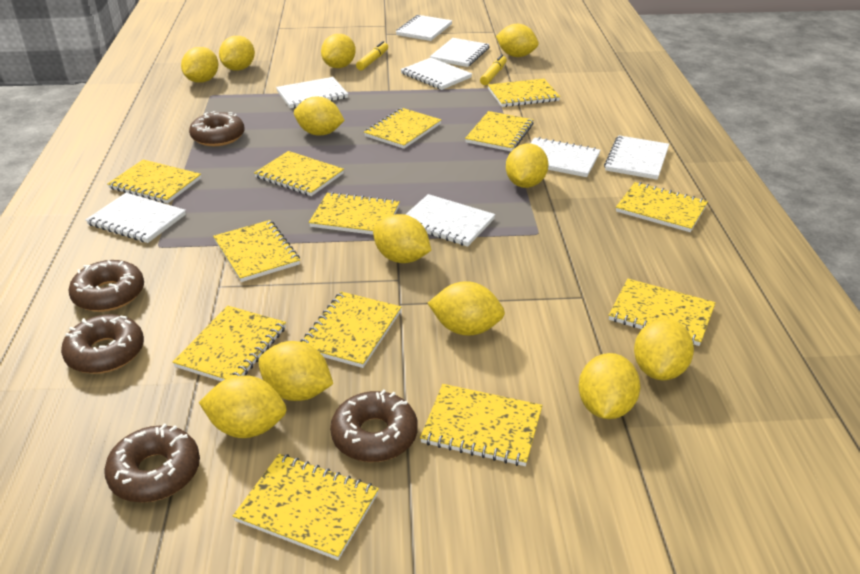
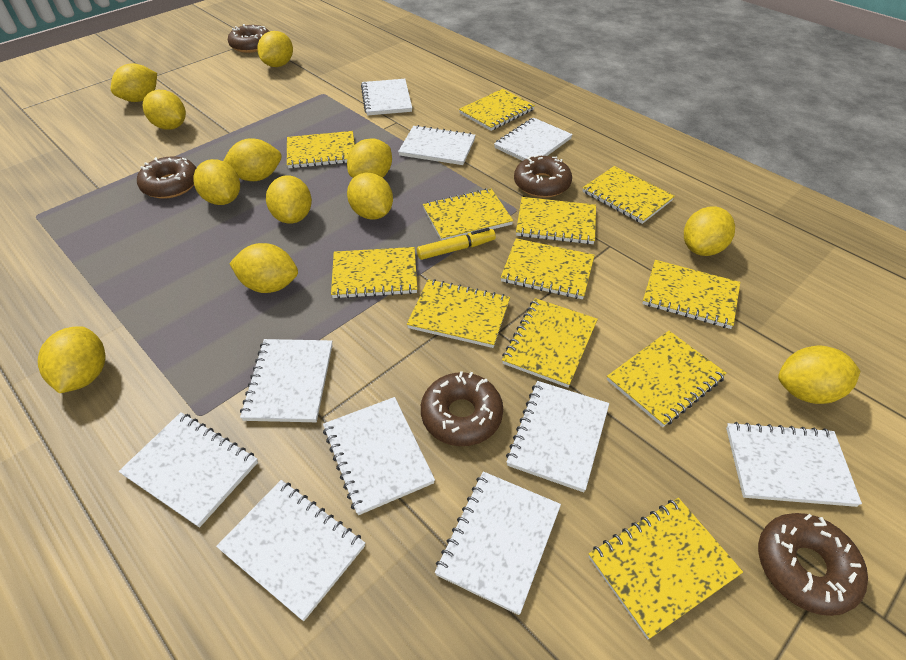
white notebook: 8 -> 10
yellow marker: 2 -> 1
yellow notebook: 13 -> 12

